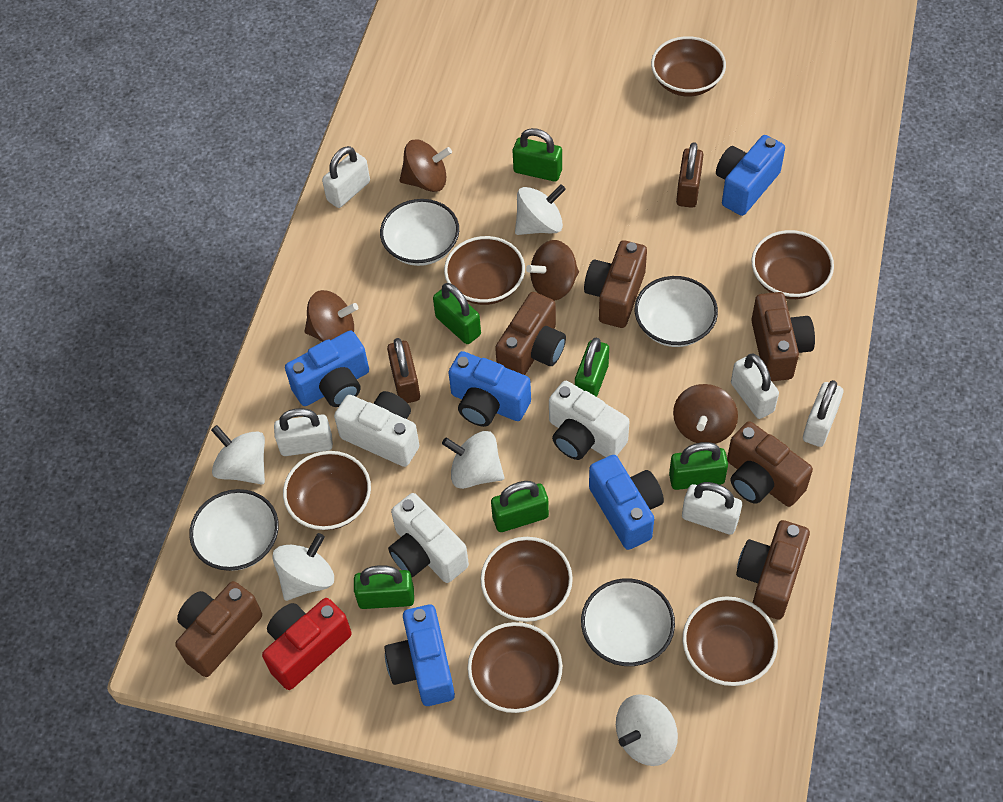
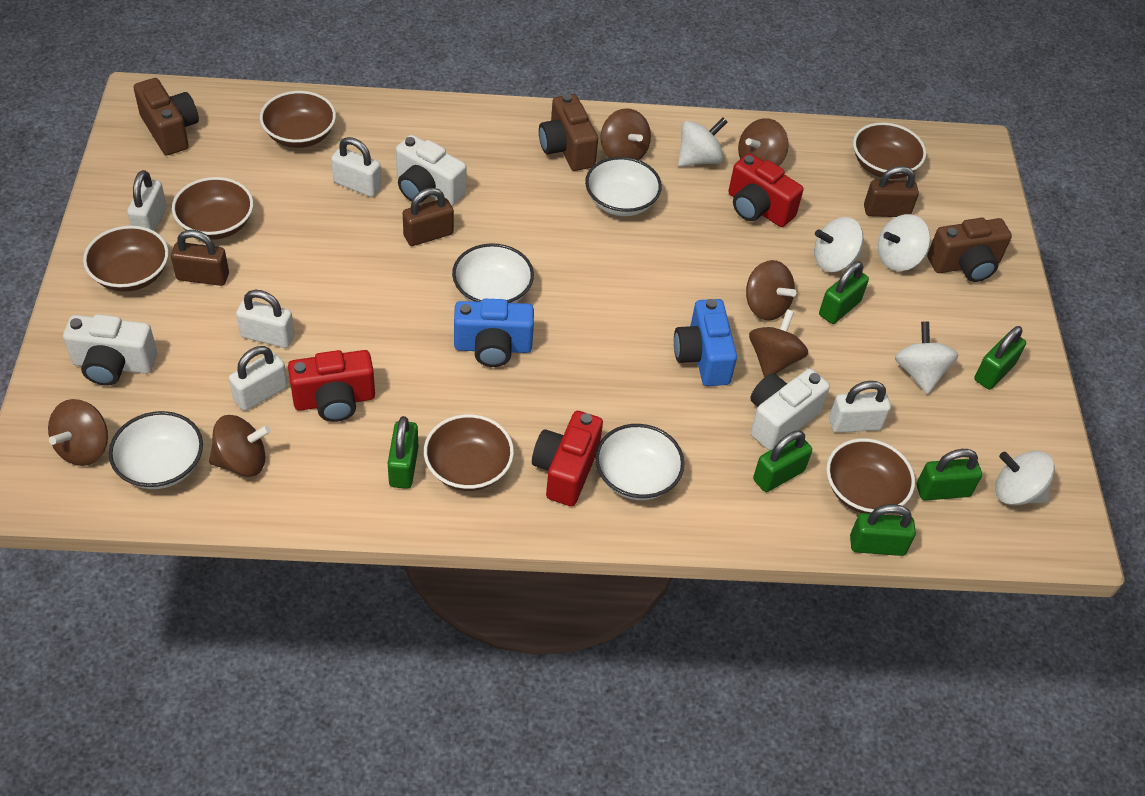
blue camera: 5 -> 2
brown bowl: 7 -> 6
brown camera: 6 -> 3
brown padlock: 2 -> 3
brown spinning top: 4 -> 6
red camera: 1 -> 3

